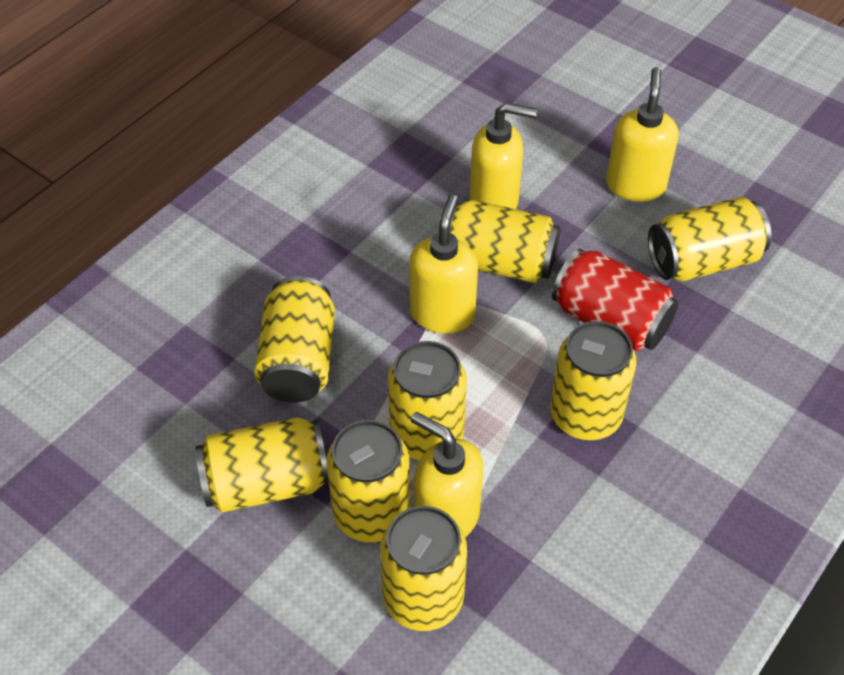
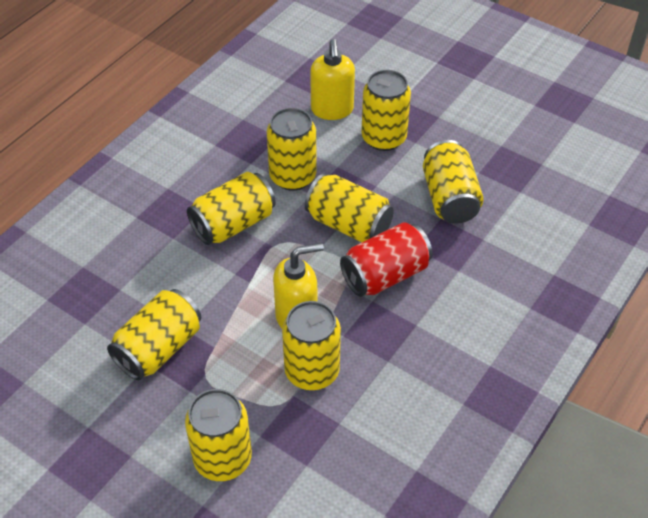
yellow soap dispenser: 4 -> 2

